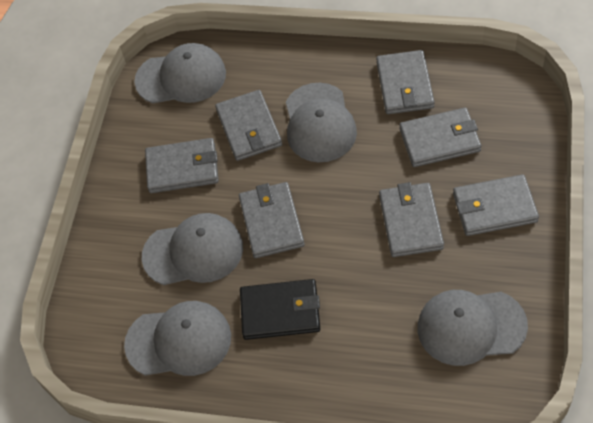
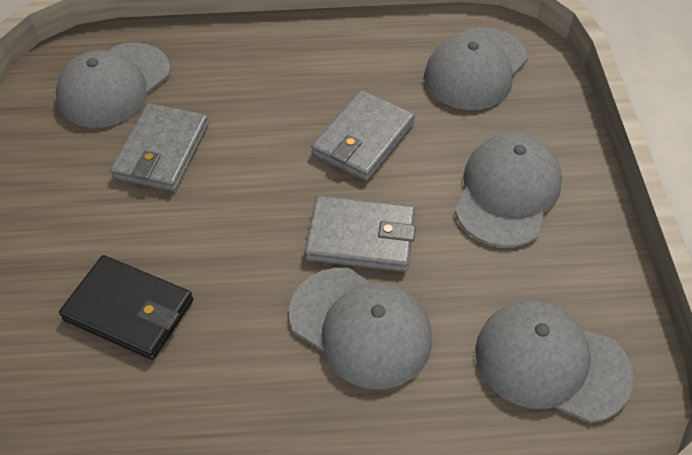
grey wallet: 7 -> 3

